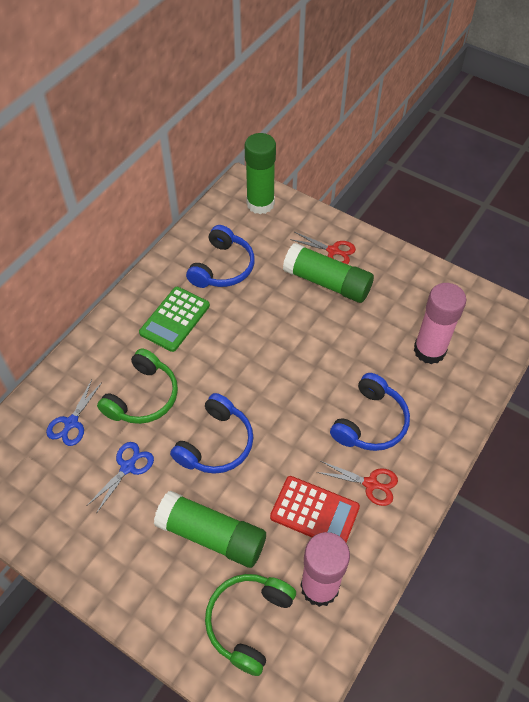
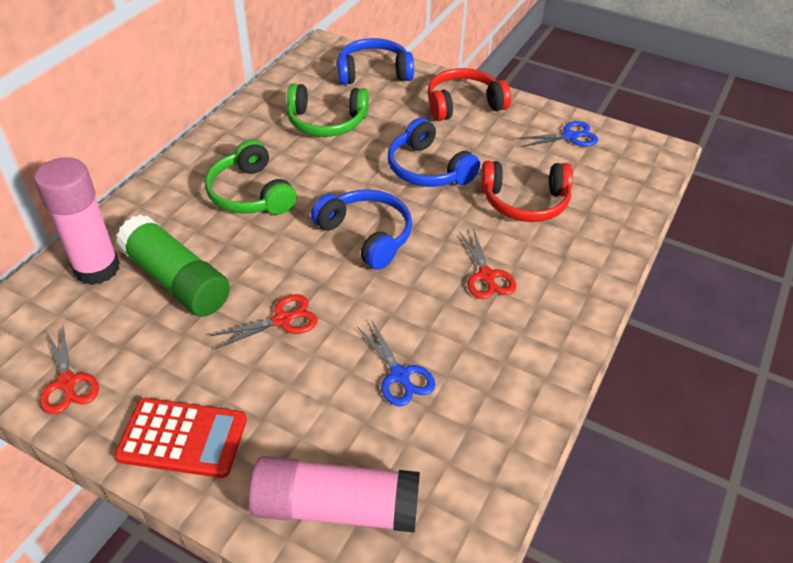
green calculator: 1 -> 0
green glue stick: 3 -> 1
red headphones: 0 -> 2
red scissors: 2 -> 3

